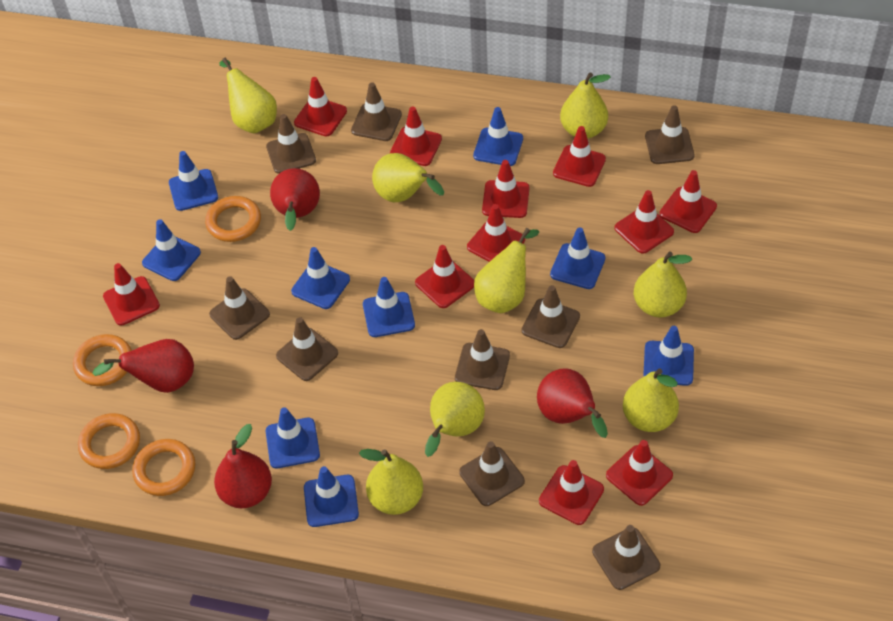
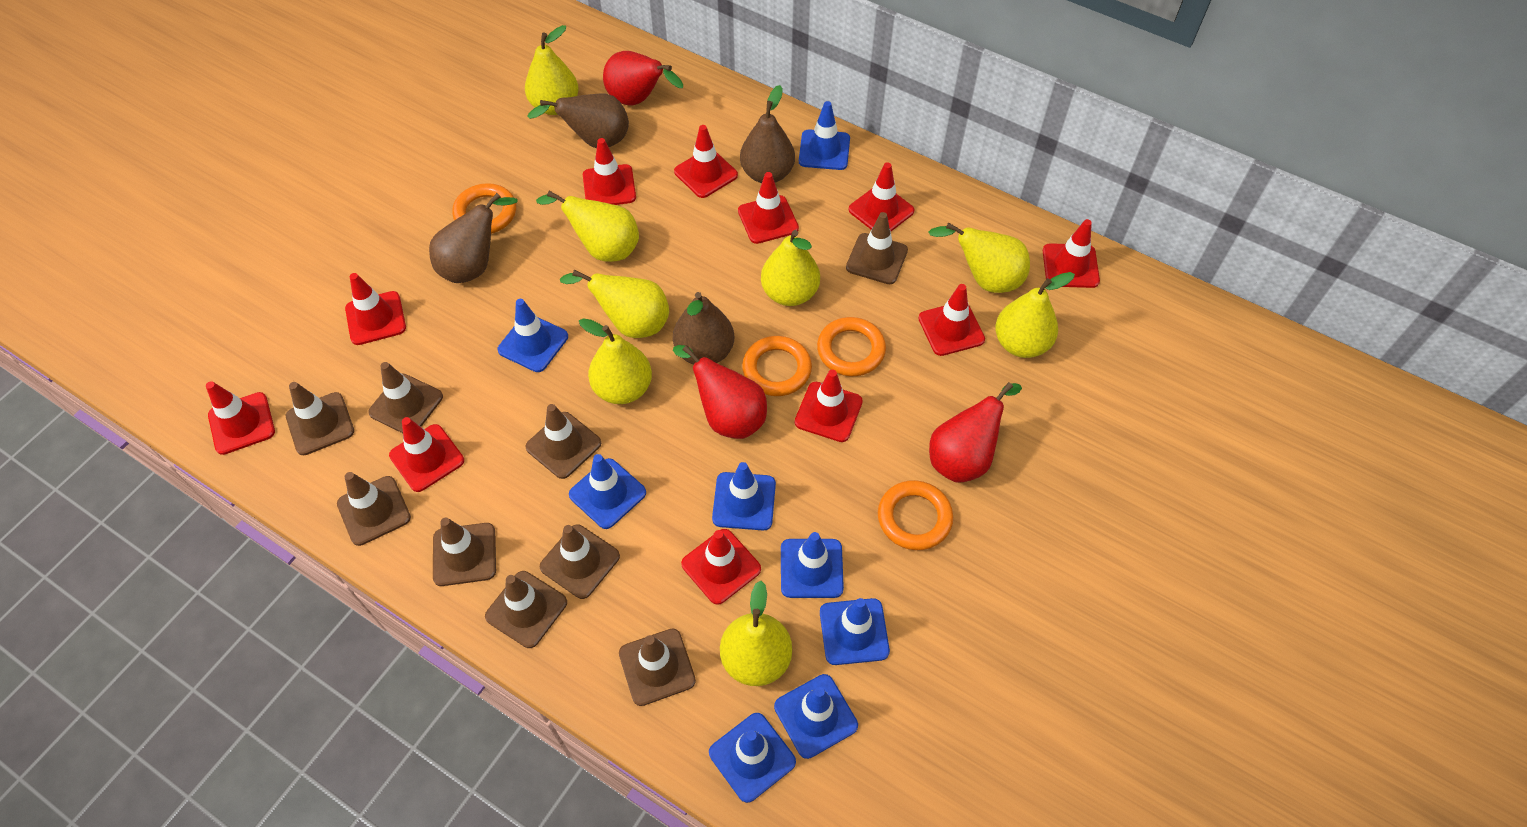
blue traffic cone: 9 -> 8
brown pear: 0 -> 4
red pear: 4 -> 3

